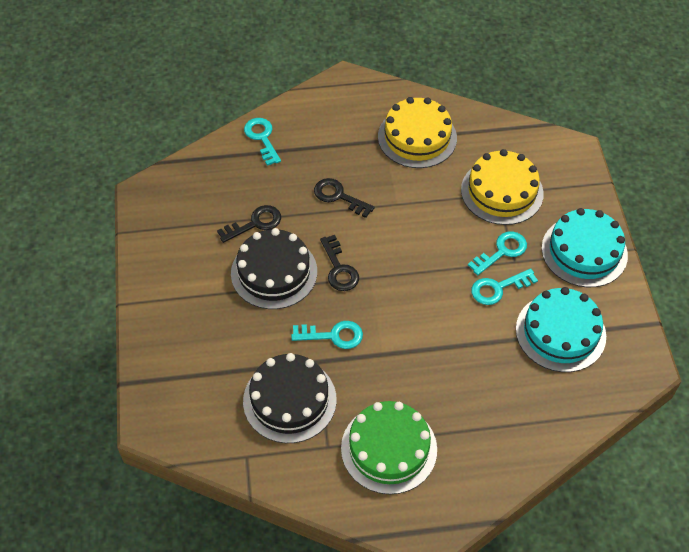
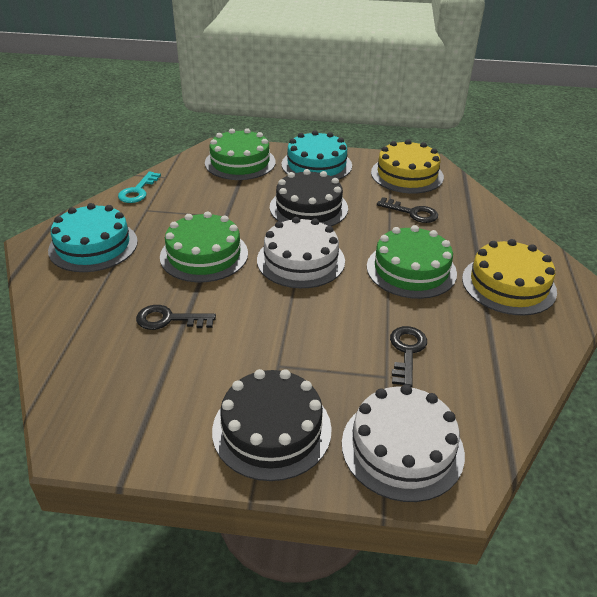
green cake: 1 -> 3
turquoise key: 4 -> 1
white cake: 0 -> 2

